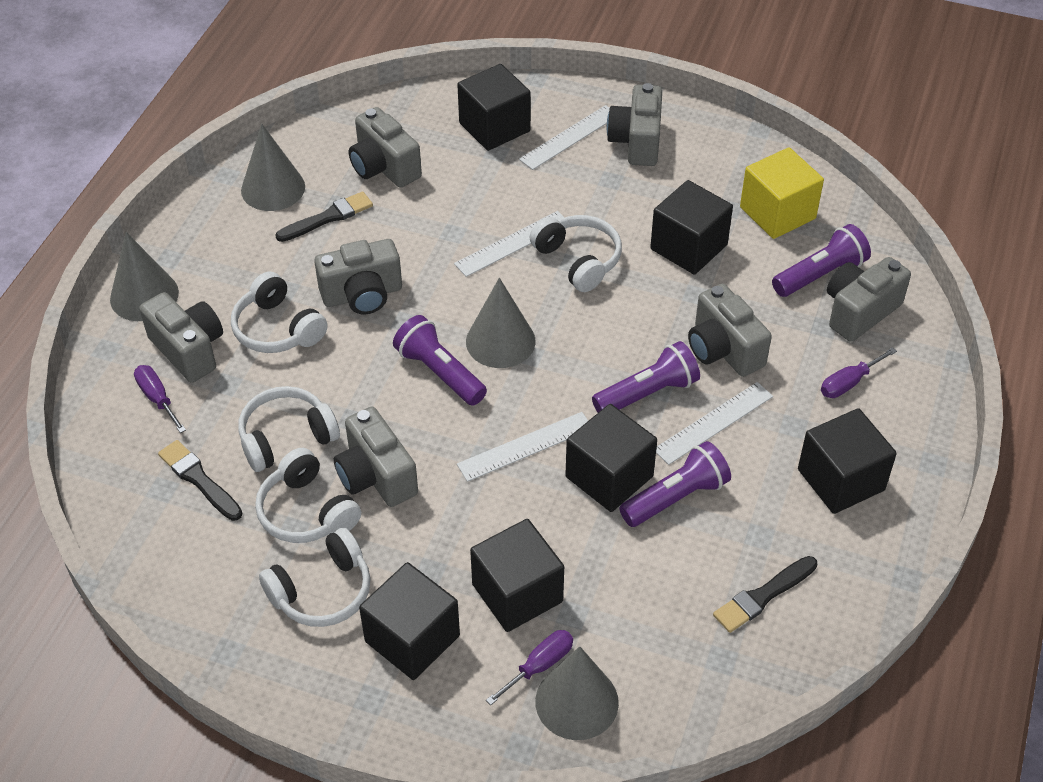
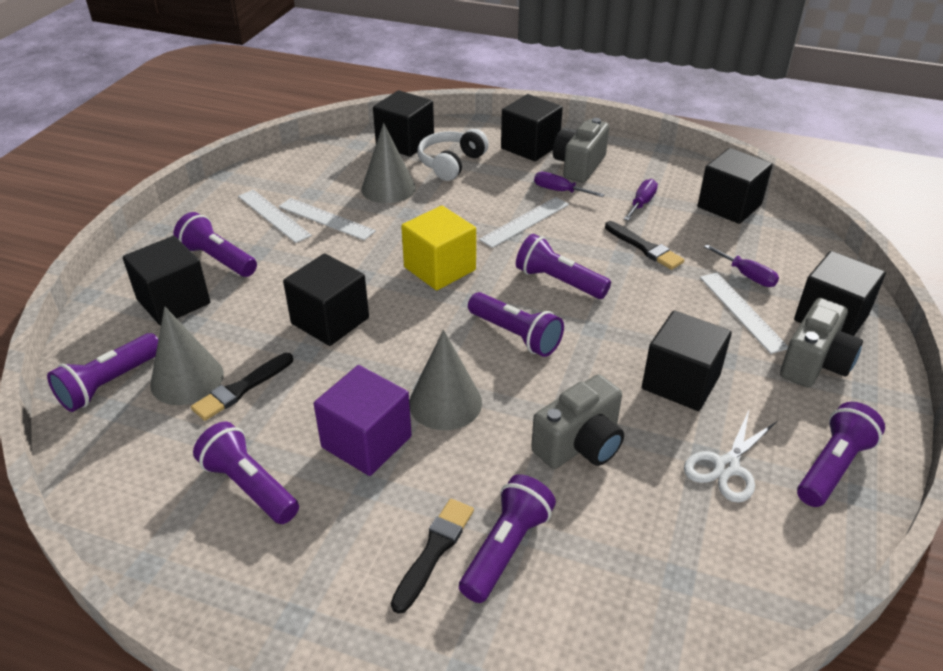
black cube: 6 -> 7
grey camera: 7 -> 3
grey cone: 4 -> 3
purple cube: 0 -> 1
purple flashlight: 4 -> 7
white headphones: 5 -> 1
white scissors: 0 -> 1

